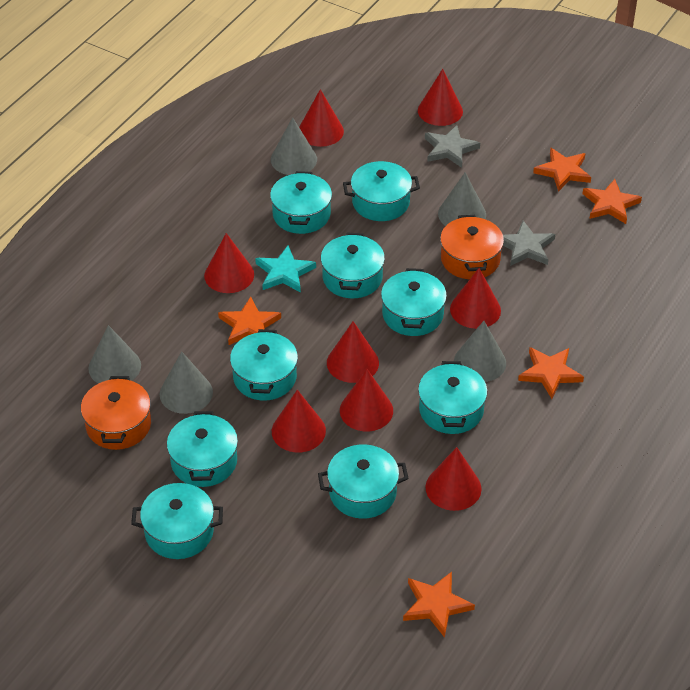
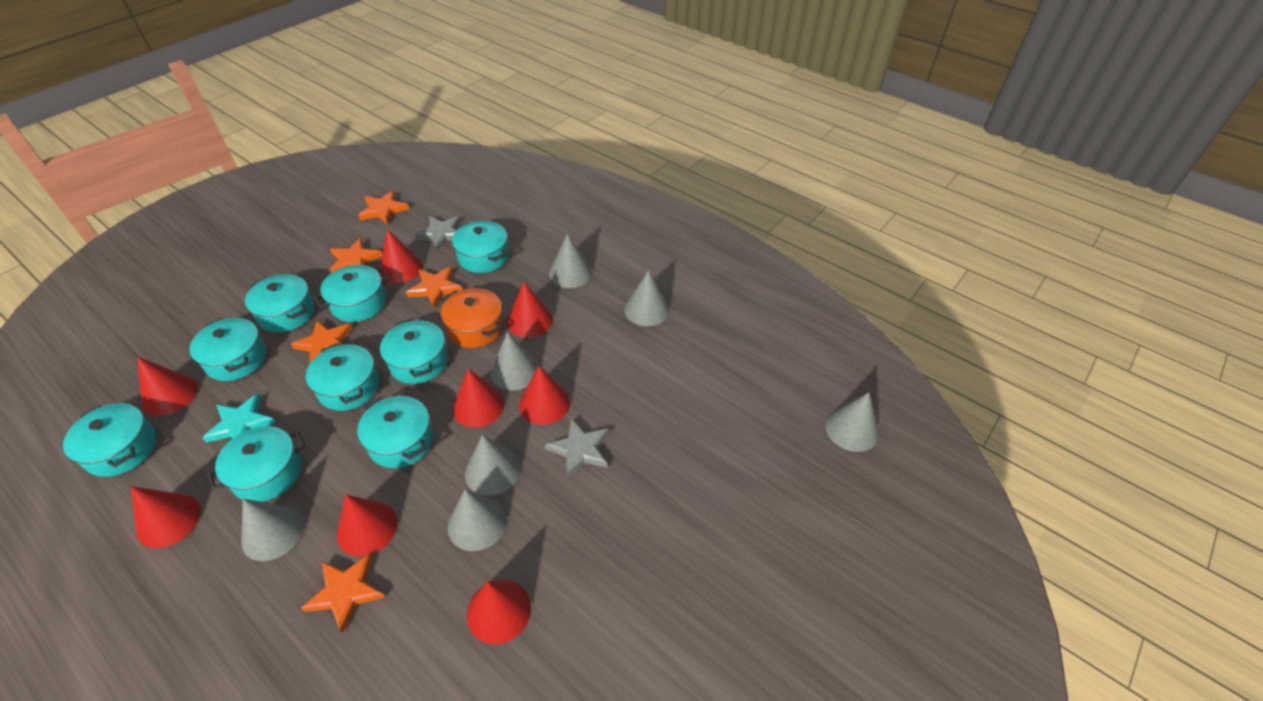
grey cone: 5 -> 7
orange pot: 2 -> 1

